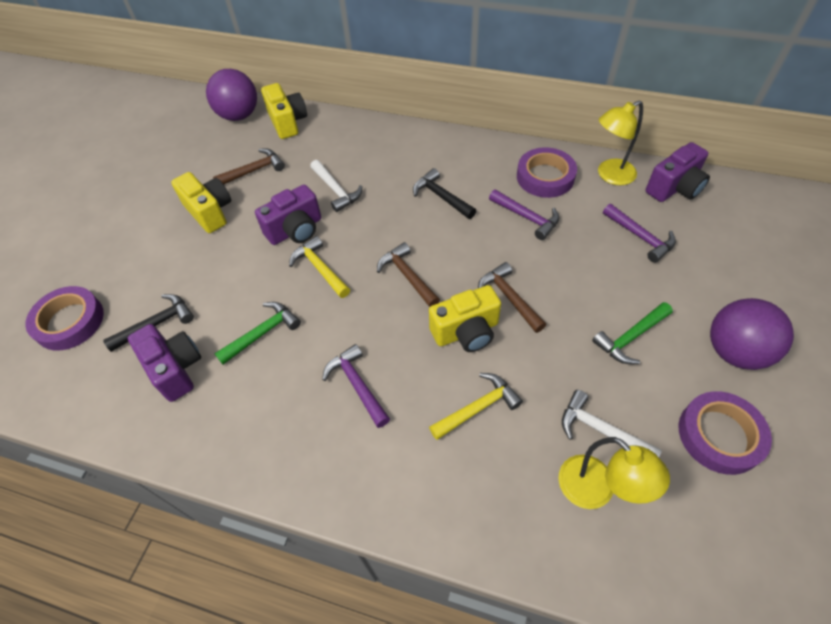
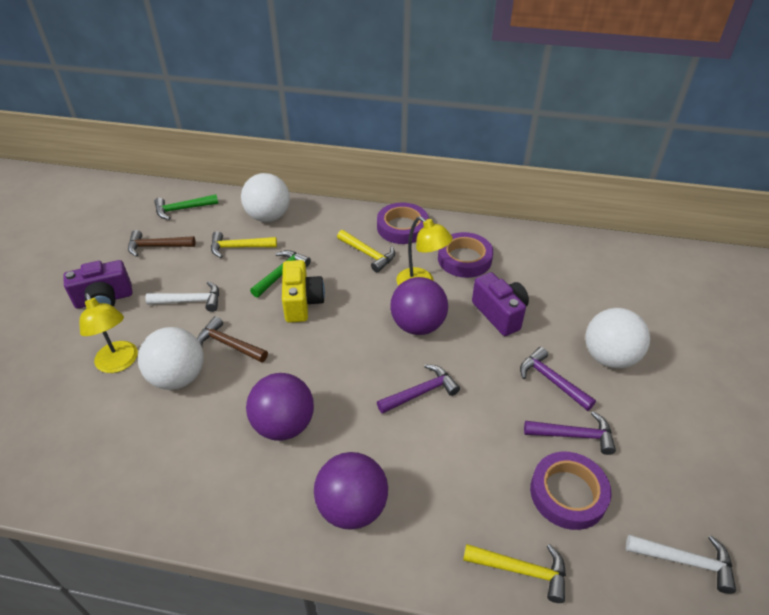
black hammer: 2 -> 0
brown hammer: 3 -> 2
purple ball: 2 -> 3
purple camera: 3 -> 2
white ball: 0 -> 3
yellow camera: 3 -> 1
yellow hammer: 2 -> 3

